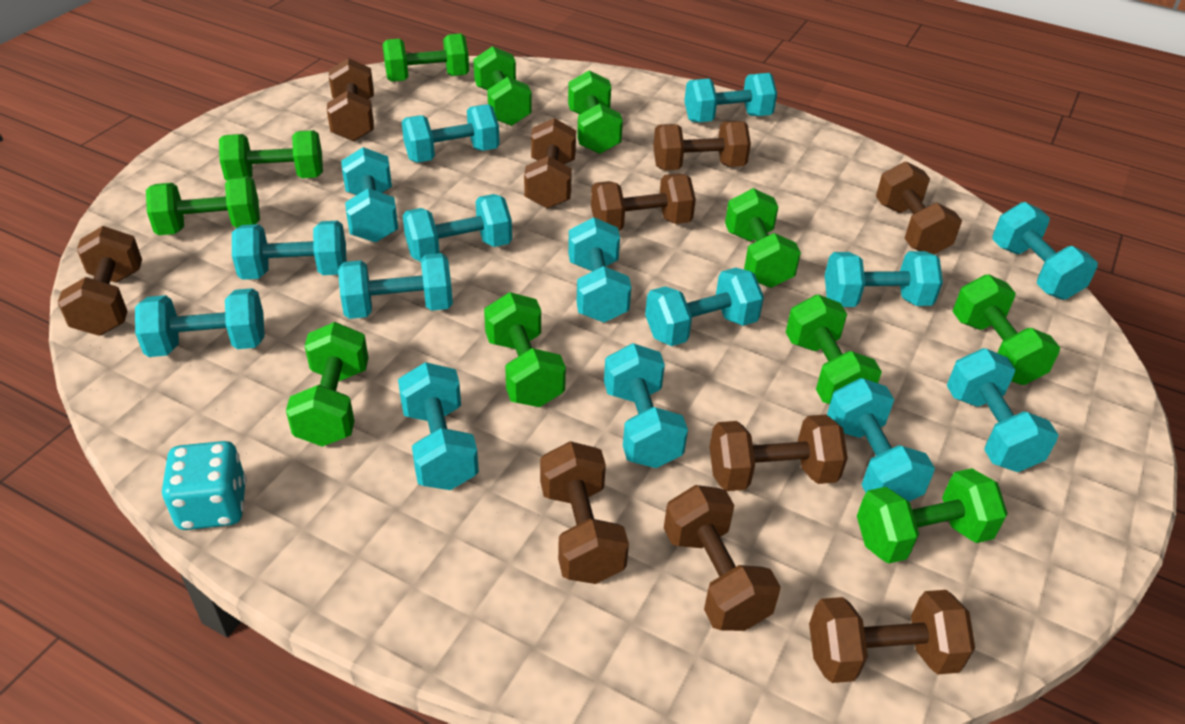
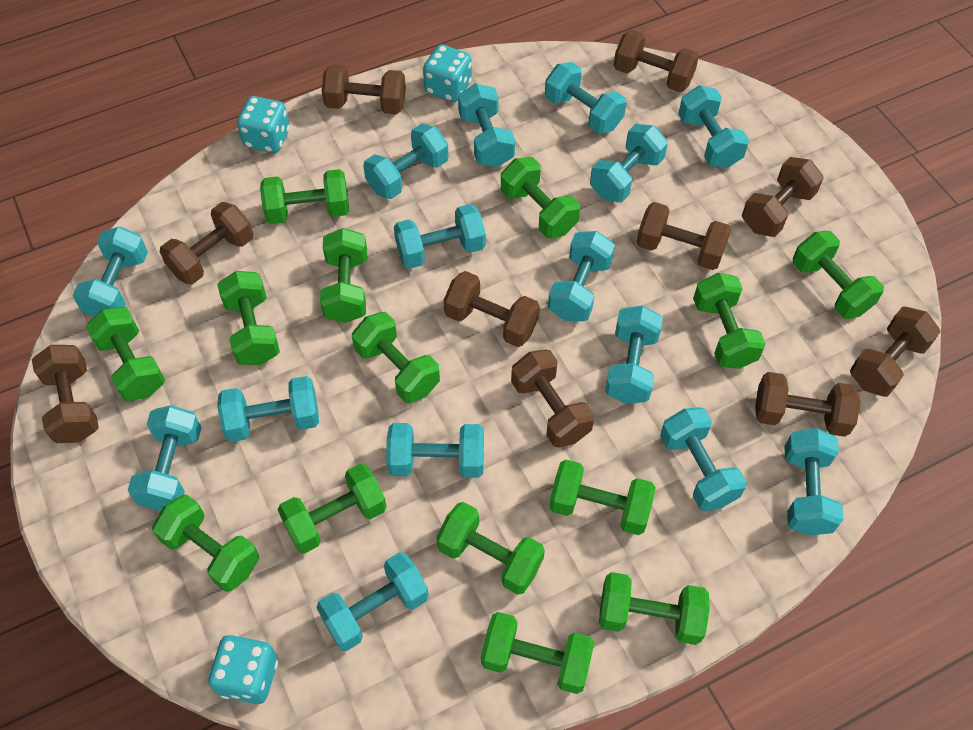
green dumbbell: 11 -> 14
turquoise dice: 1 -> 3

